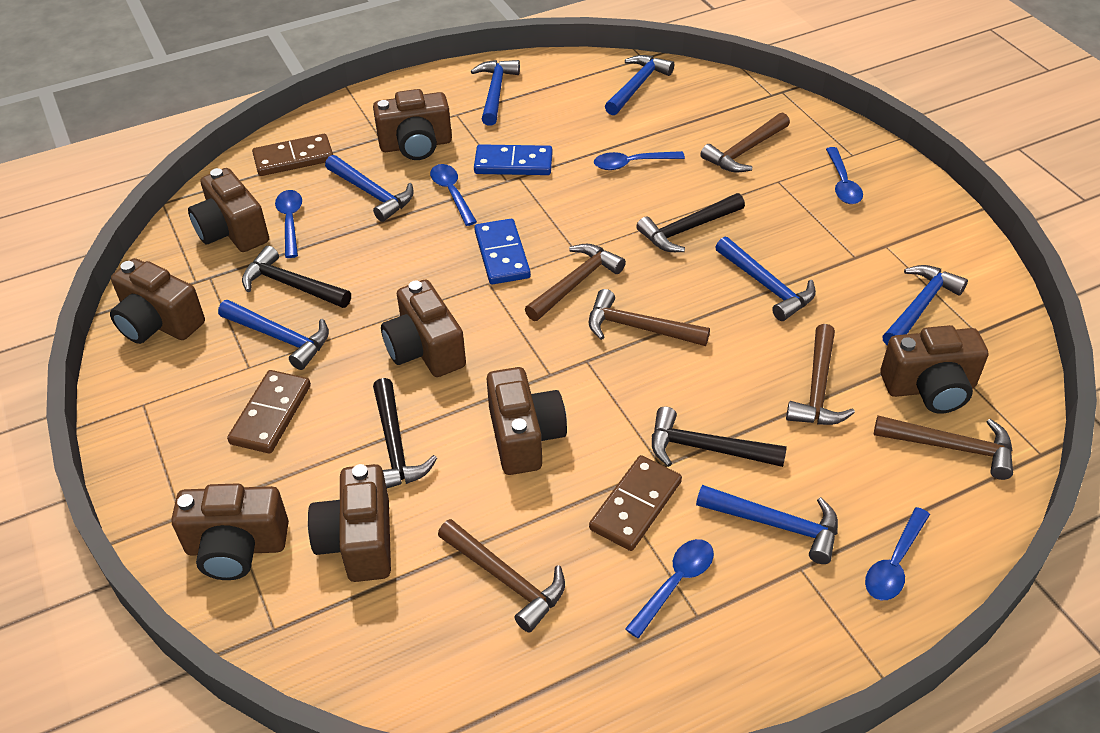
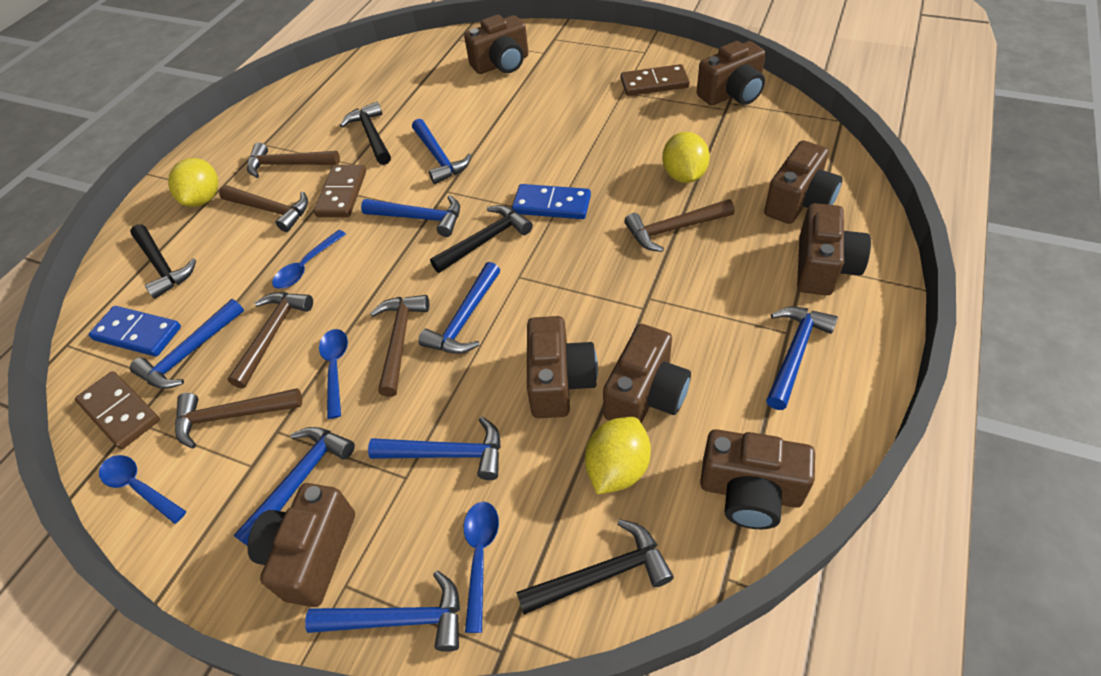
blue hammer: 7 -> 8
blue spoon: 6 -> 4
yellow lemon: 0 -> 3

